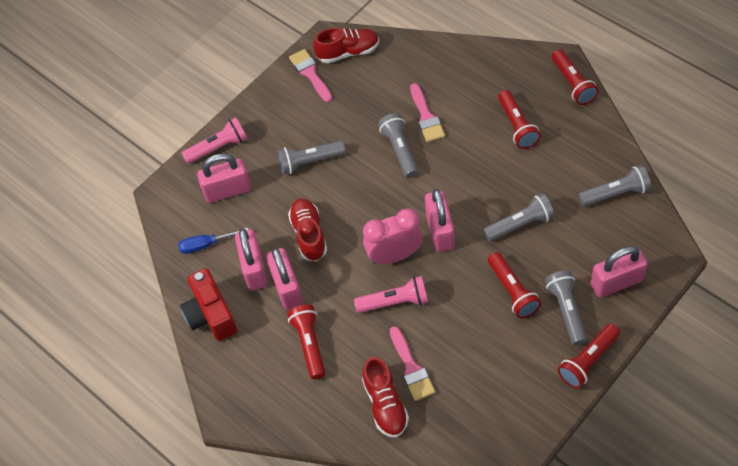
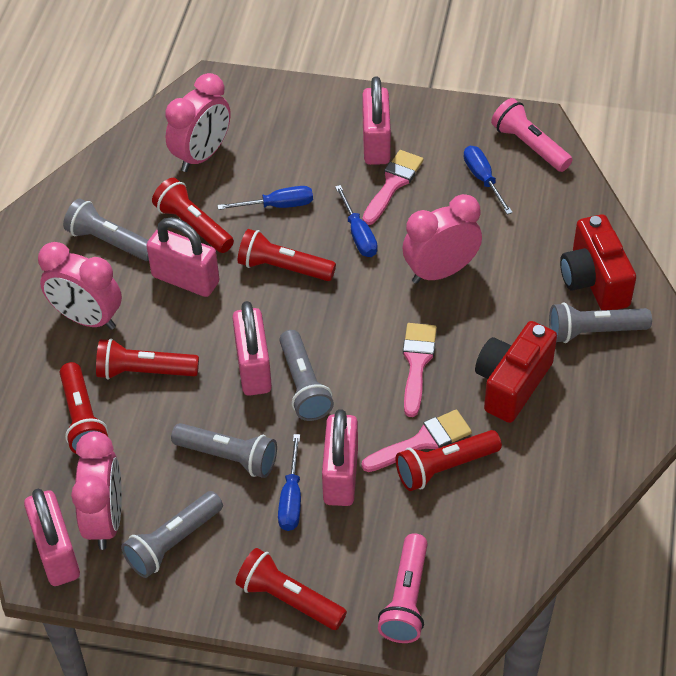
blue screwdriver: 1 -> 4
pink clock: 1 -> 4
red camera: 1 -> 2
red flashlight: 5 -> 6
red shoe: 3 -> 0

